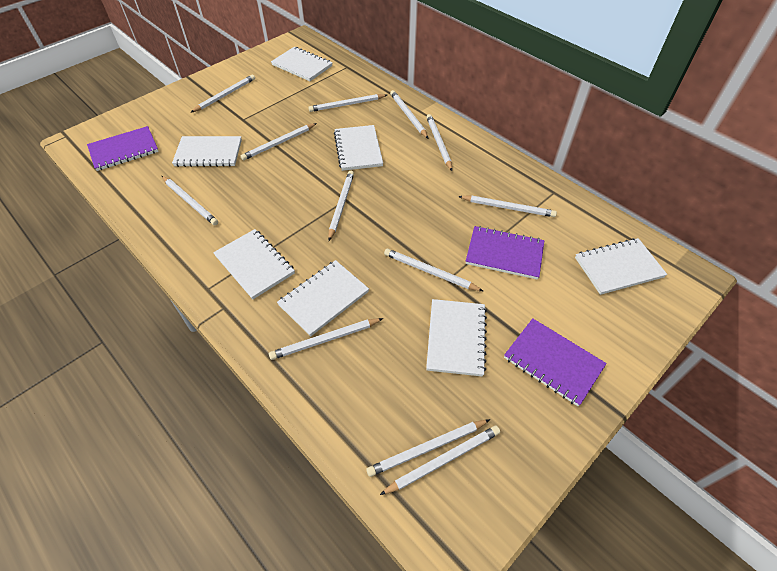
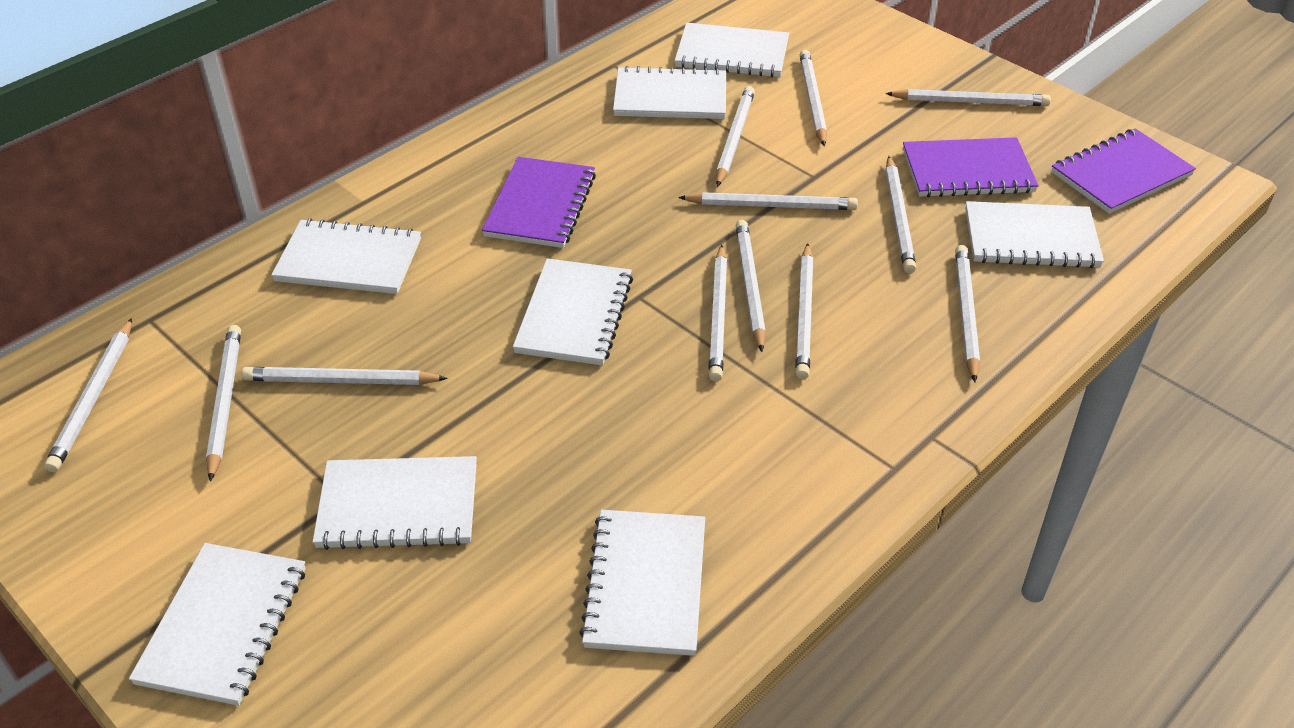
white notebook: 7 -> 8

